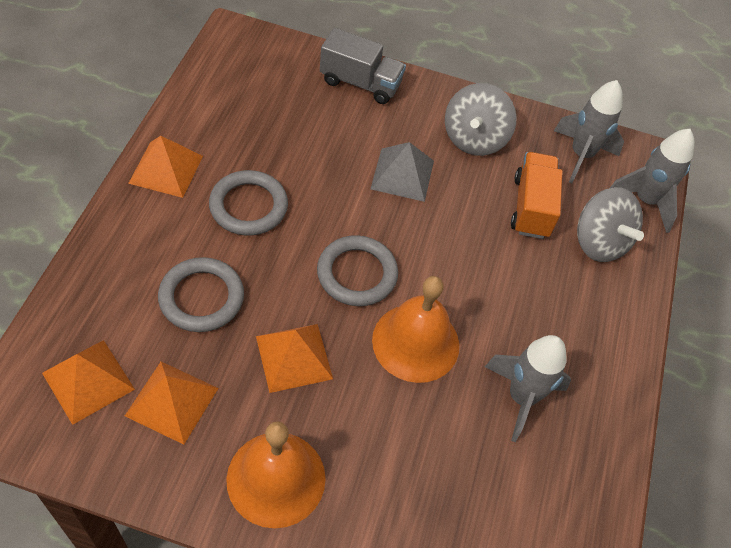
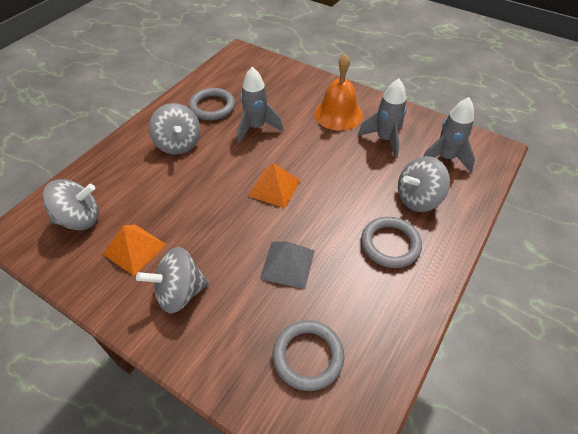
grey spinning top: 2 -> 4
grey truck: 1 -> 0
orange bell: 2 -> 1
orange pyramid: 4 -> 2
orange truck: 1 -> 0

